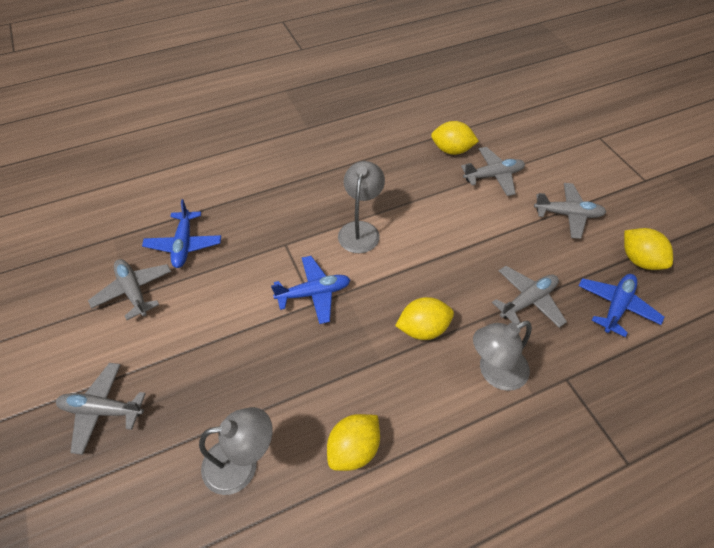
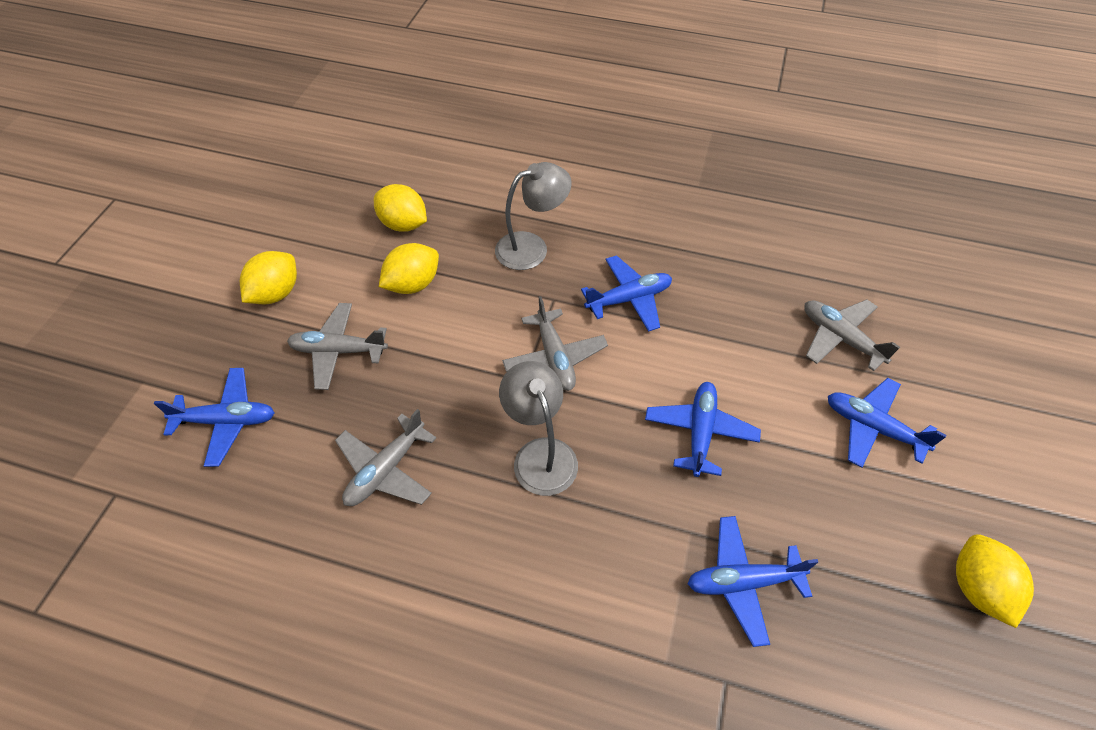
blue plane: 3 -> 5
grey lamp: 3 -> 2
grey plane: 5 -> 4

